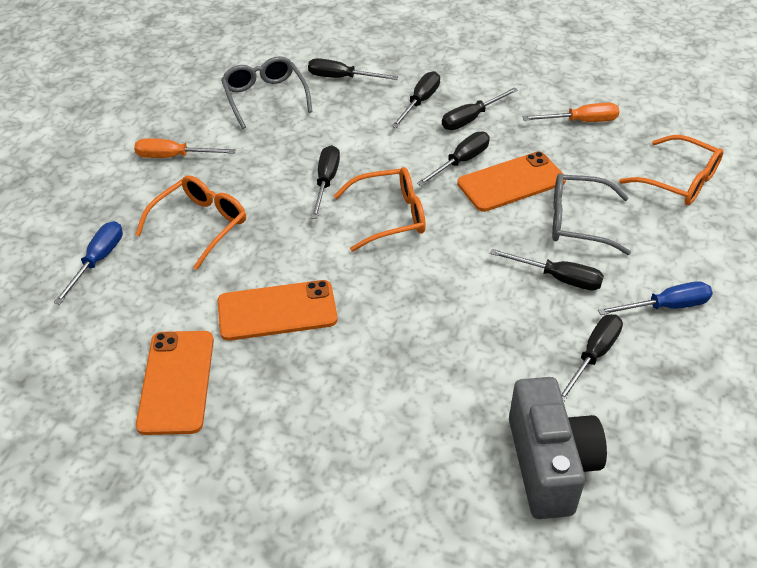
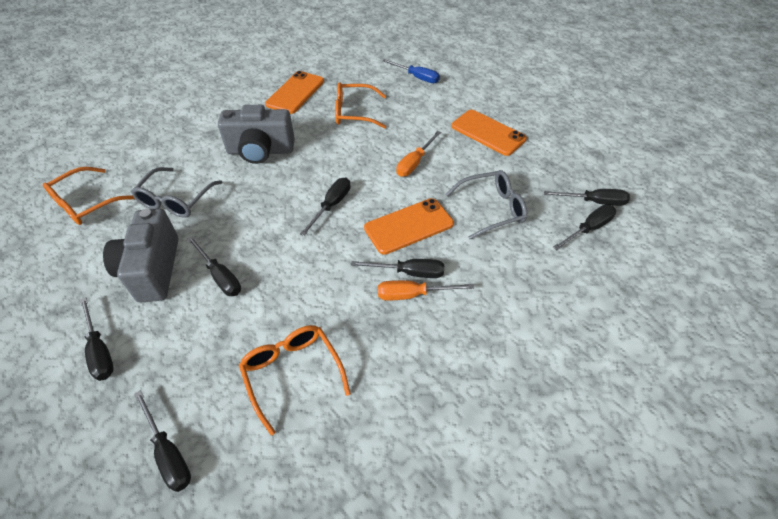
blue screwdriver: 2 -> 1
grey camera: 1 -> 2

